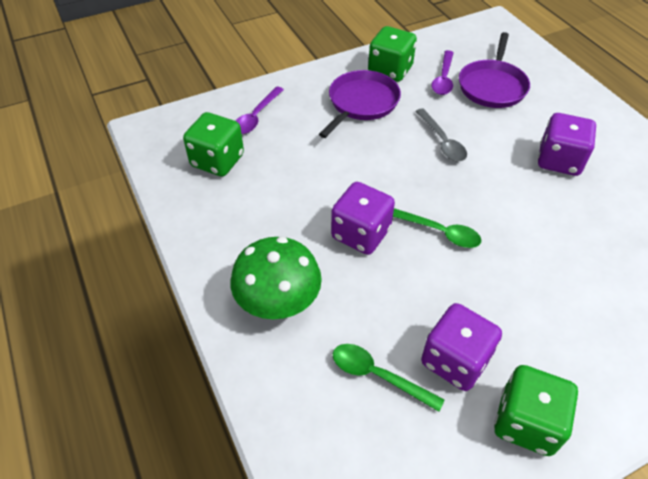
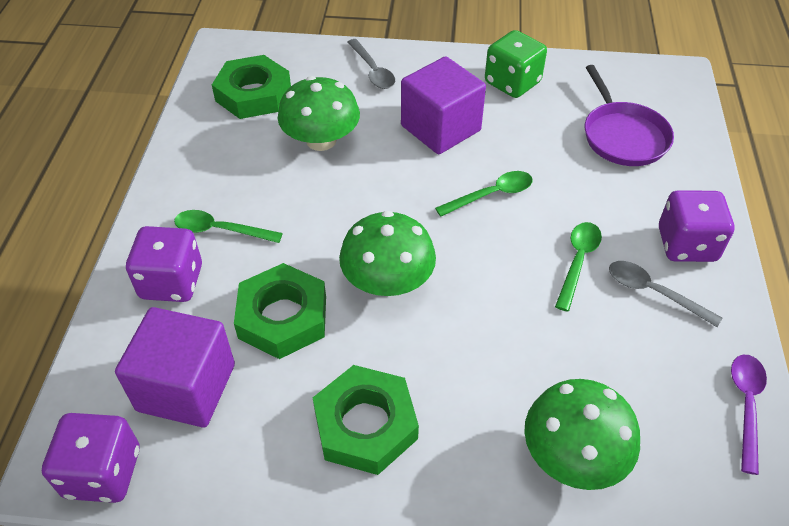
green dice: 3 -> 1
green mushroom: 1 -> 3
green nut: 0 -> 3
green spoon: 2 -> 3
grey spoon: 1 -> 2
purple cube: 0 -> 2
purple pan: 2 -> 1
purple spoon: 2 -> 1

